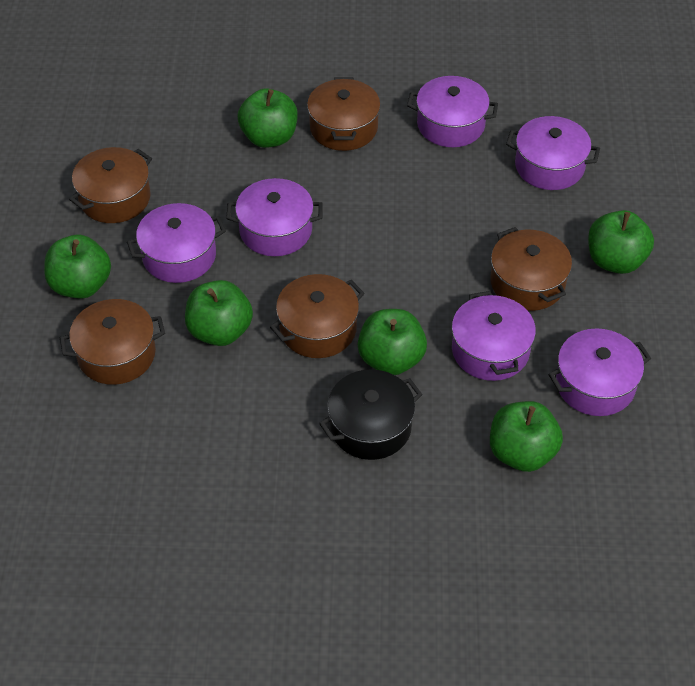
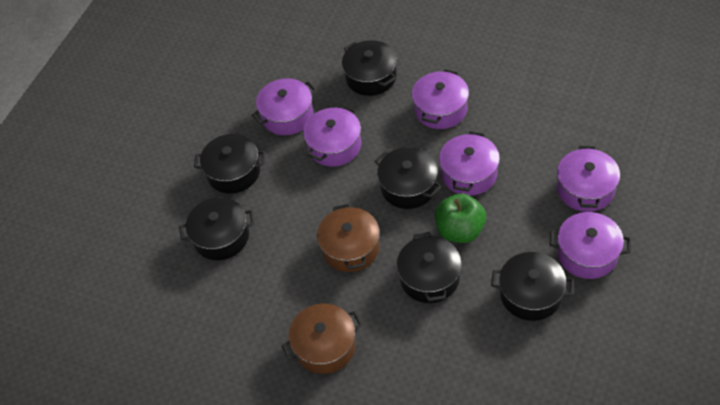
black pot: 1 -> 6
brown pot: 5 -> 2
green apple: 6 -> 1

